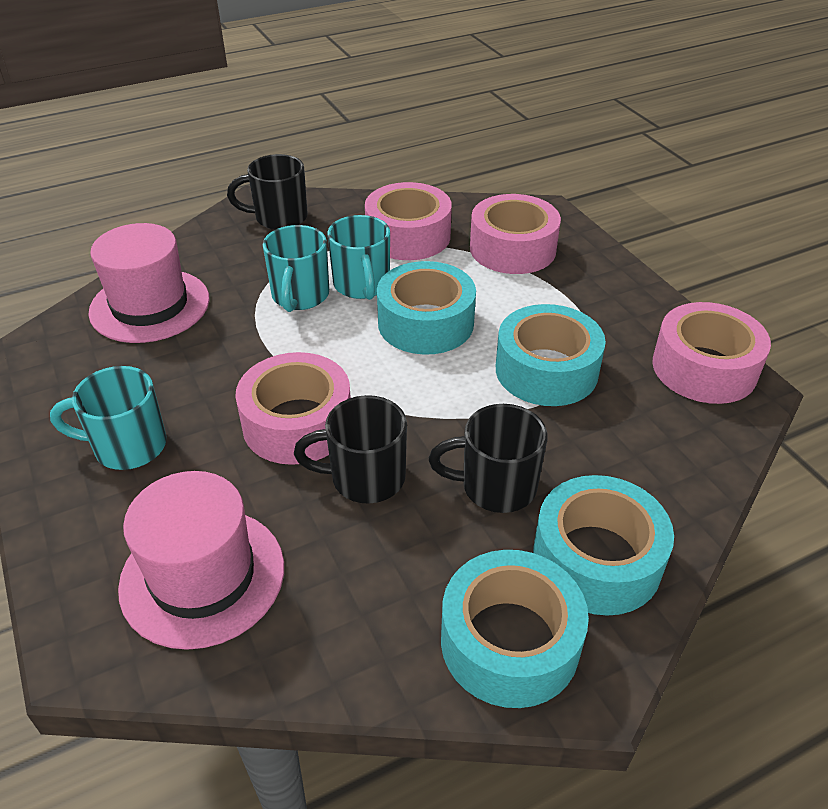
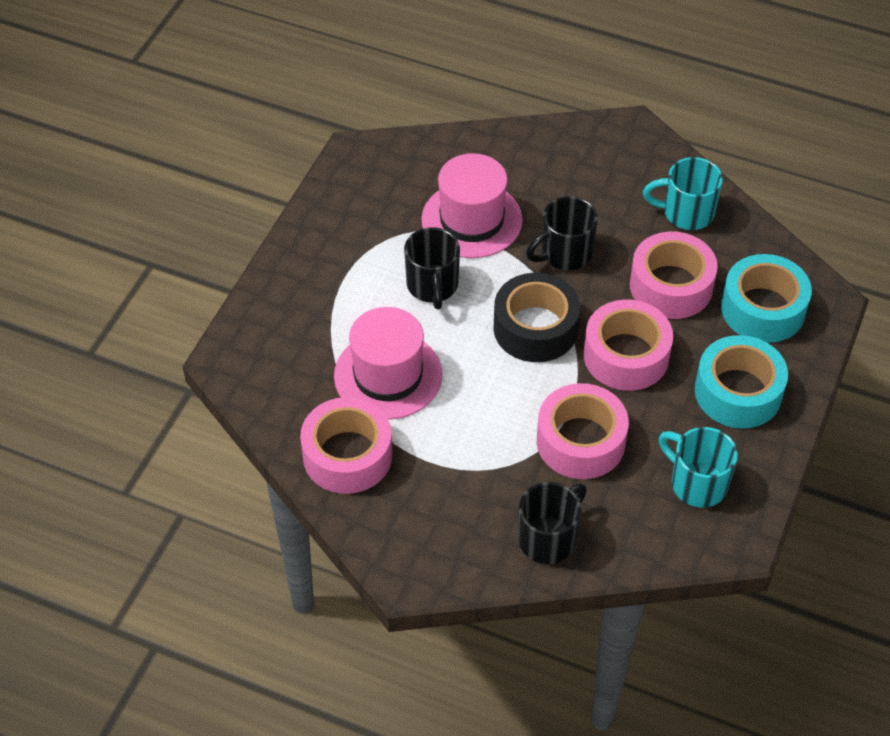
black tape: 0 -> 1
turquoise mug: 3 -> 2
turquoise tape: 4 -> 2

